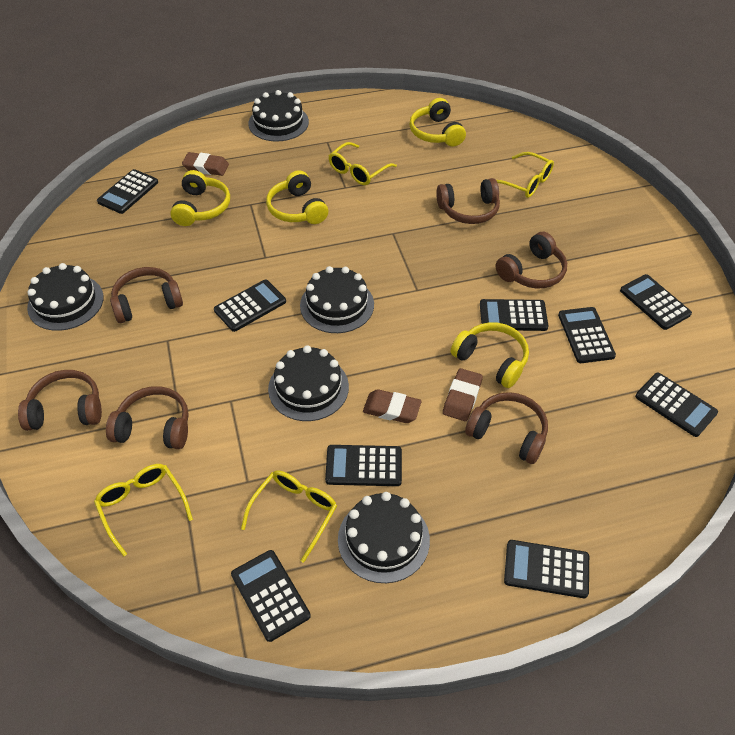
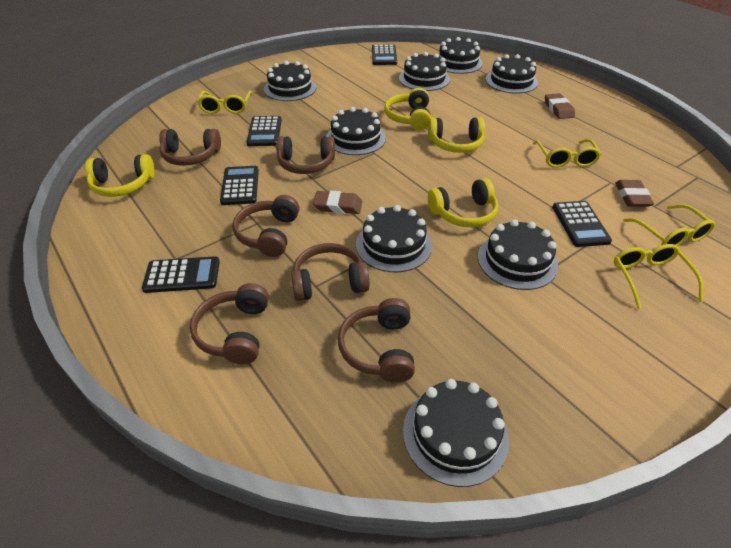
black cake: 5 -> 8
black calculator: 9 -> 5

